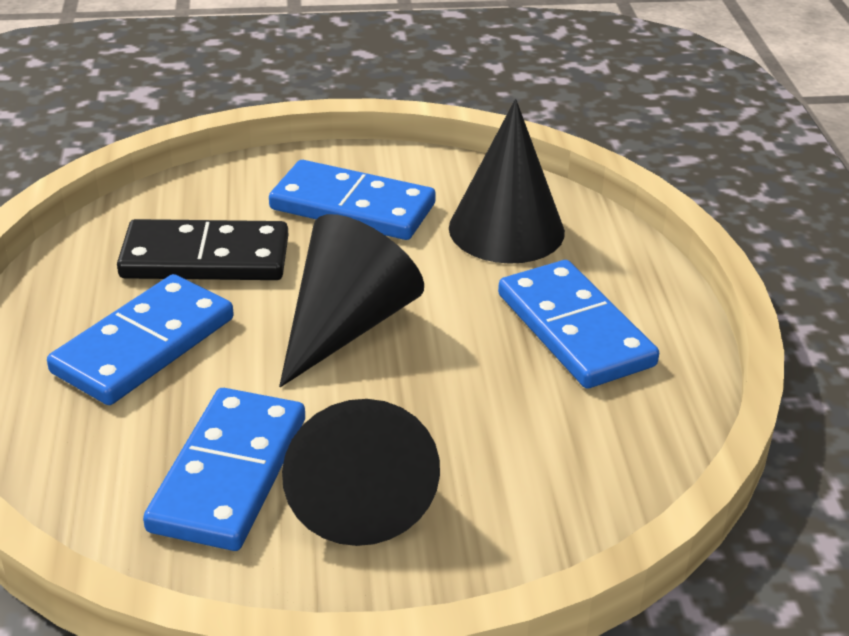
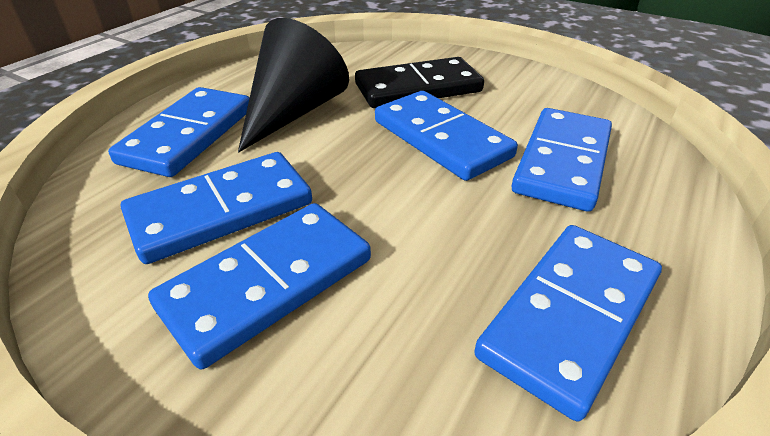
black cone: 3 -> 1
blue domino: 4 -> 6

